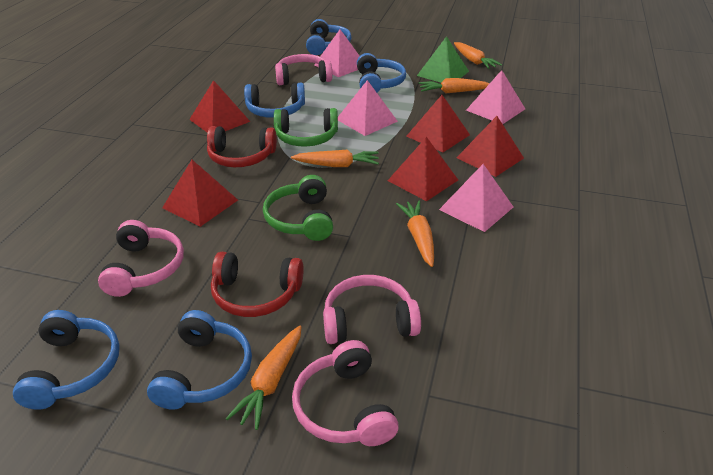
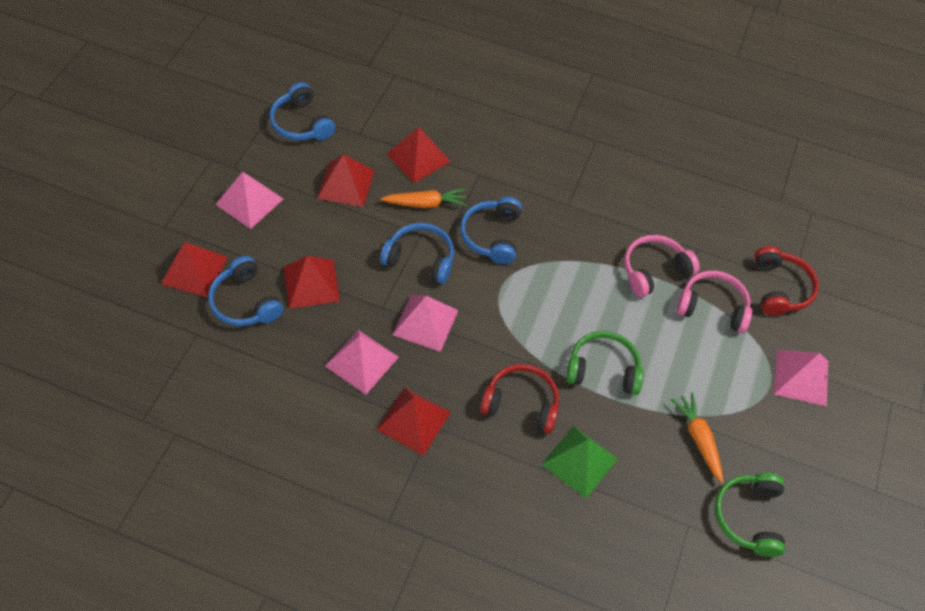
blue headphones: 5 -> 4
orange carrot: 5 -> 2
pink headphones: 4 -> 2

